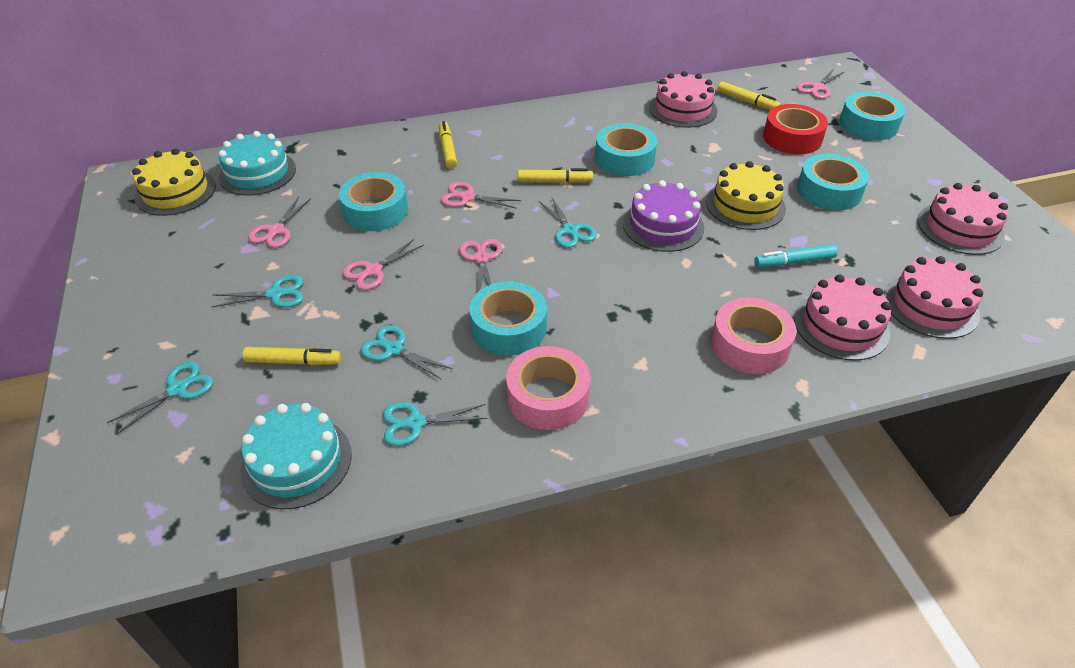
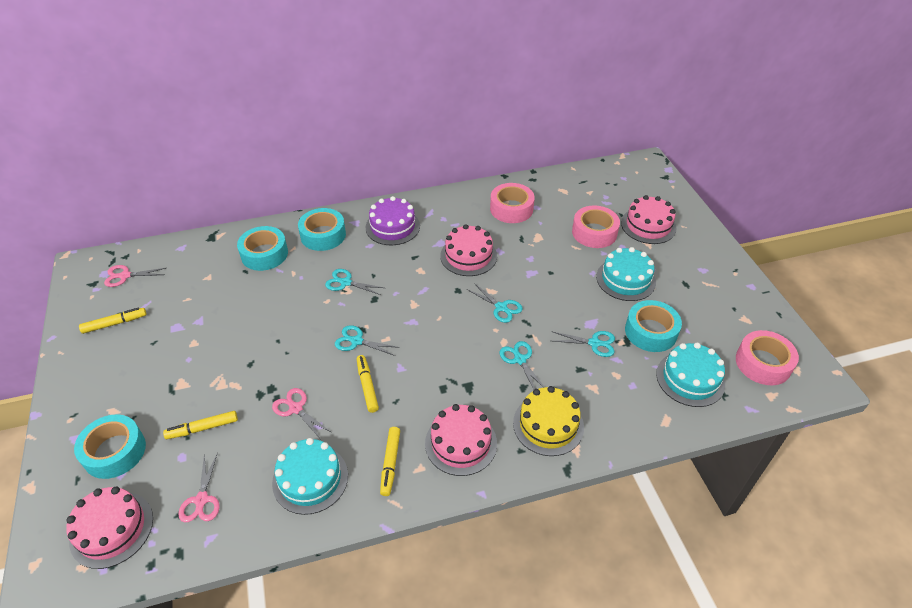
pink scissors: 5 -> 3
pink tape: 2 -> 3
red tape: 1 -> 0
turquoise cake: 2 -> 3
turquoise marker: 1 -> 0
turquoise tape: 5 -> 4
yellow cake: 2 -> 1

